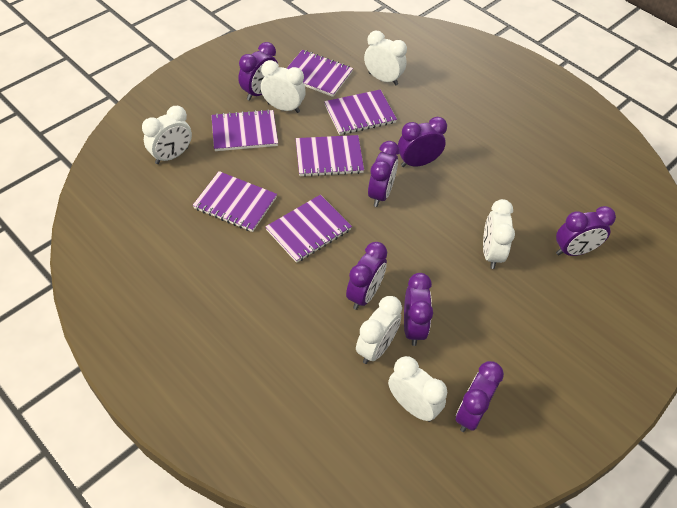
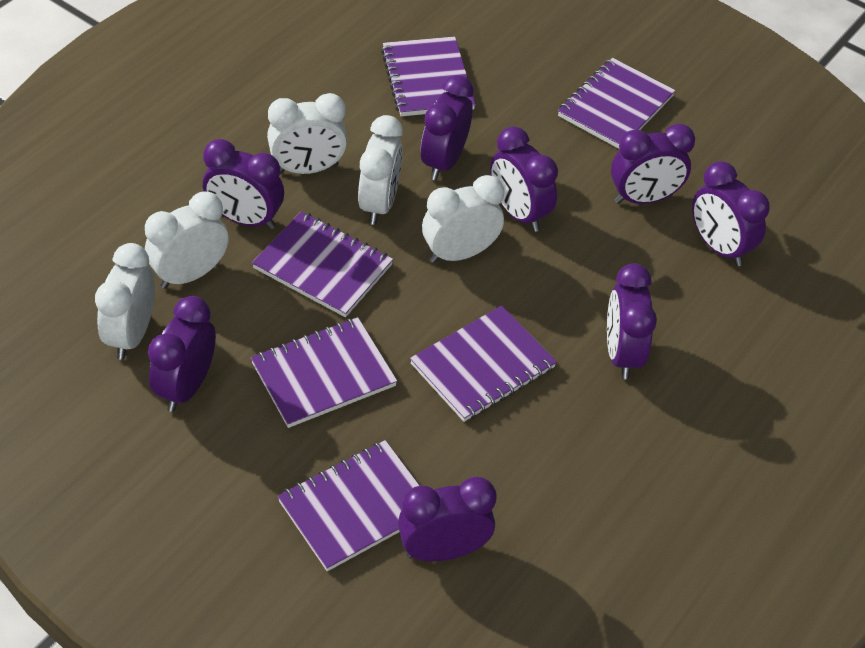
purple clock: 7 -> 8
white clock: 6 -> 5

